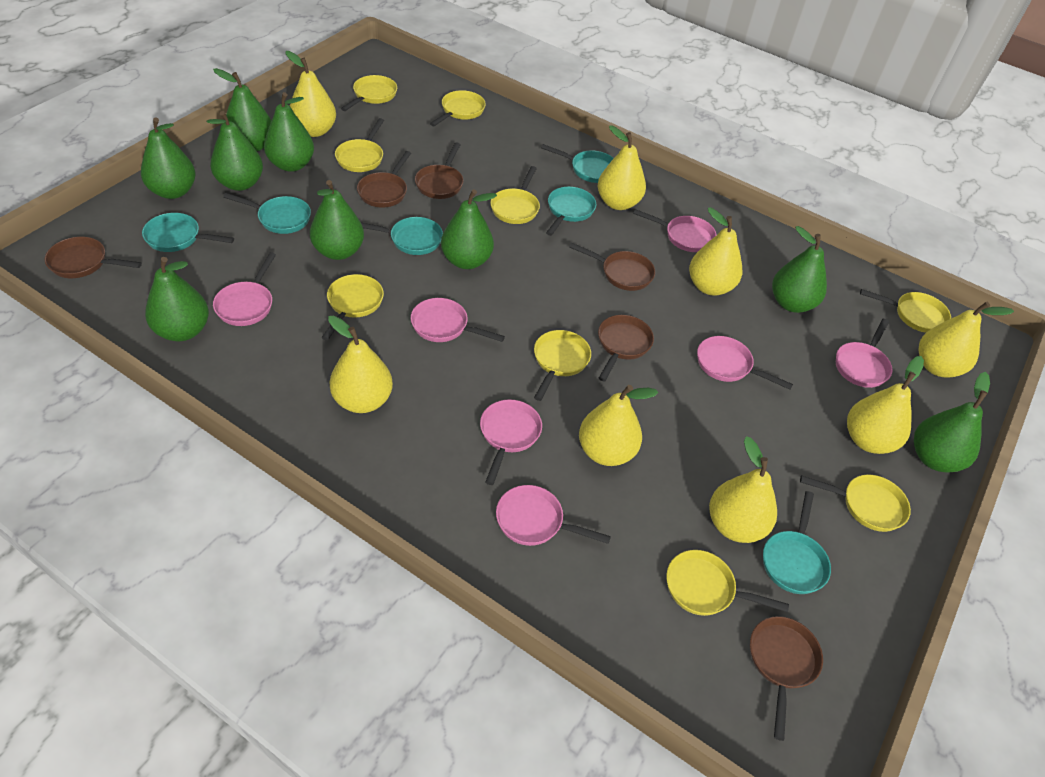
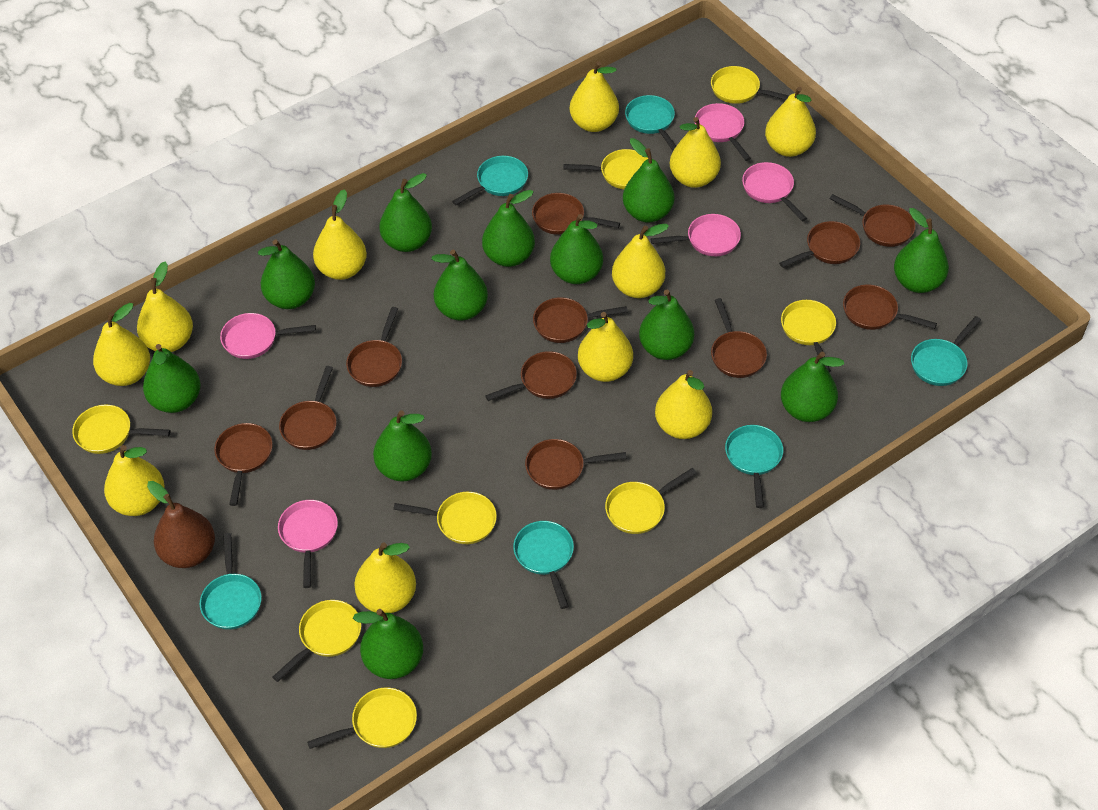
brown pan: 6 -> 11
brown pear: 0 -> 1
green pear: 9 -> 12
pink pan: 7 -> 5
yellow pan: 9 -> 8
yellow pear: 8 -> 11

